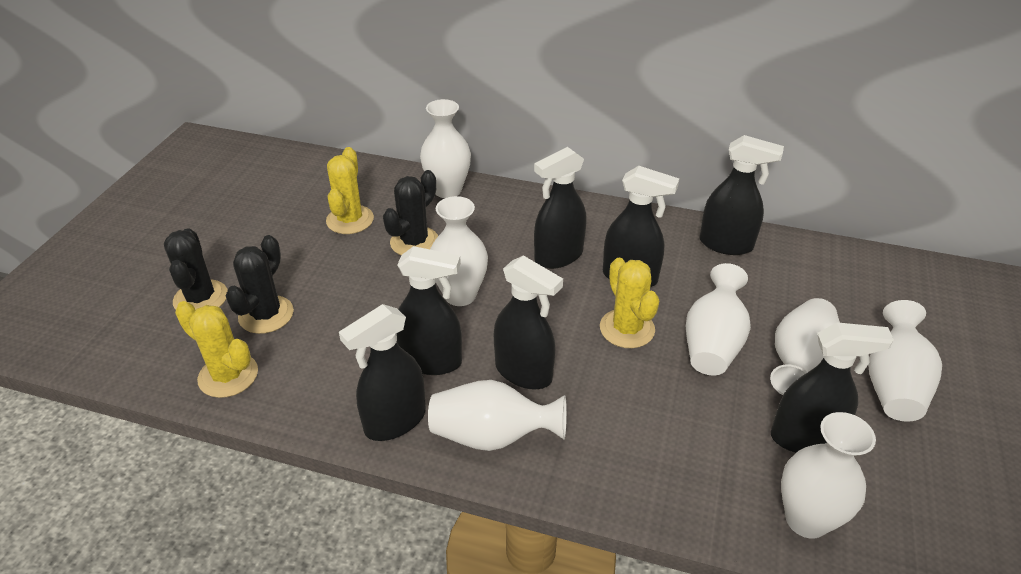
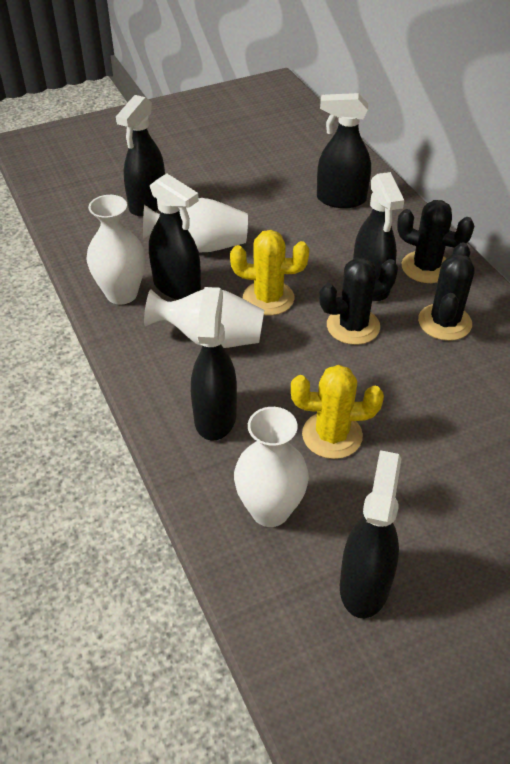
black spray bottle: 7 -> 6
white vase: 7 -> 4
yellow cactus: 3 -> 2

